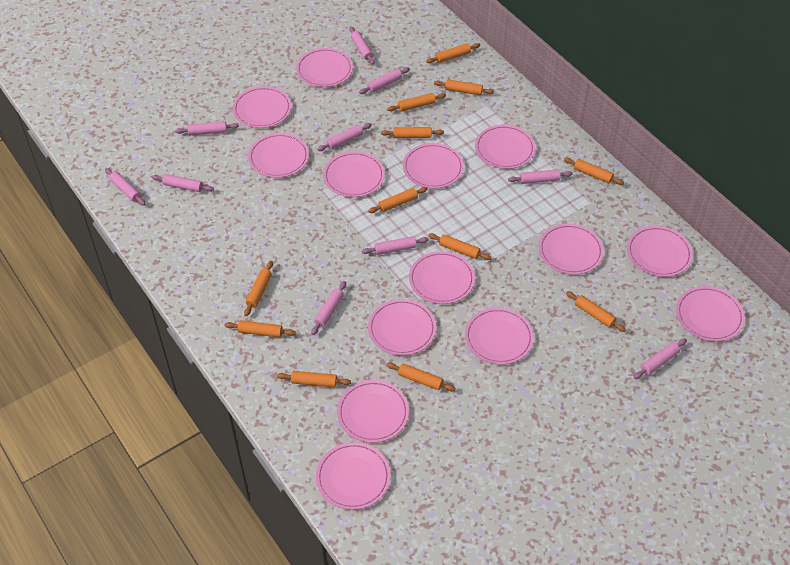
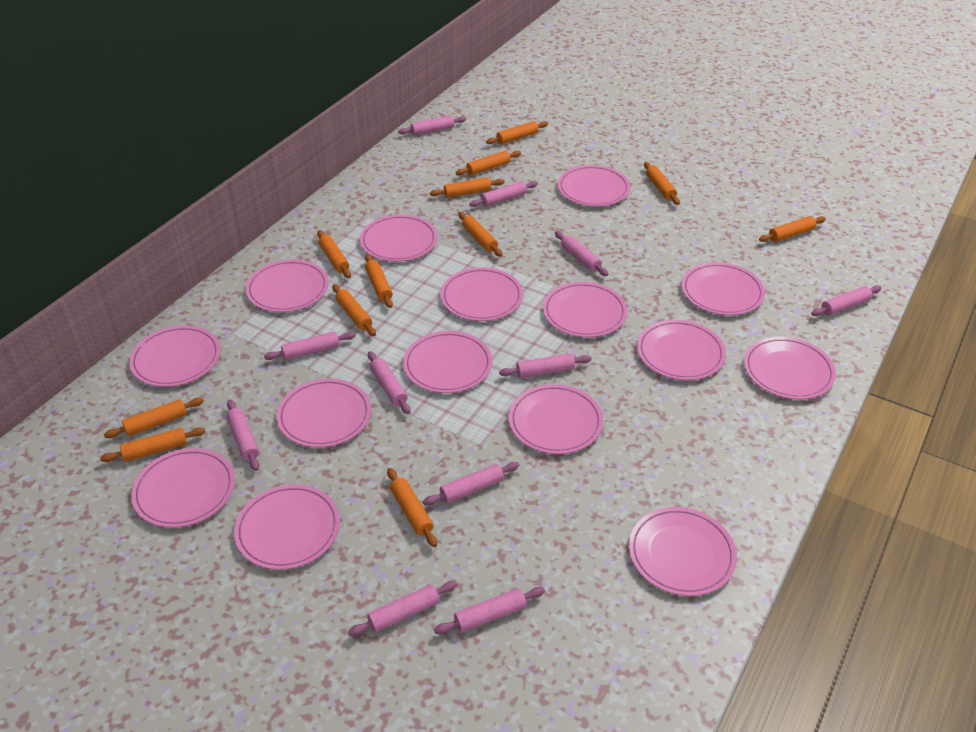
pink plate: 14 -> 15
pink rolling pin: 10 -> 11

